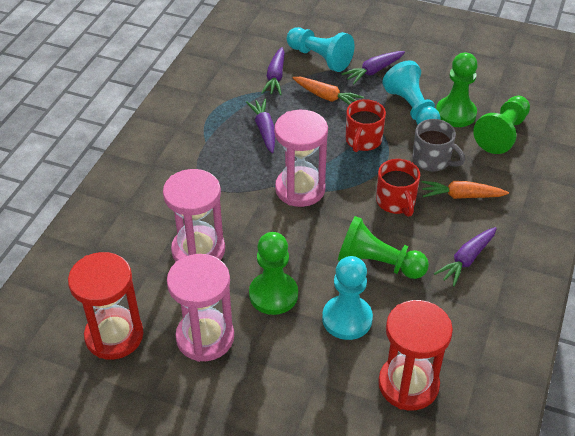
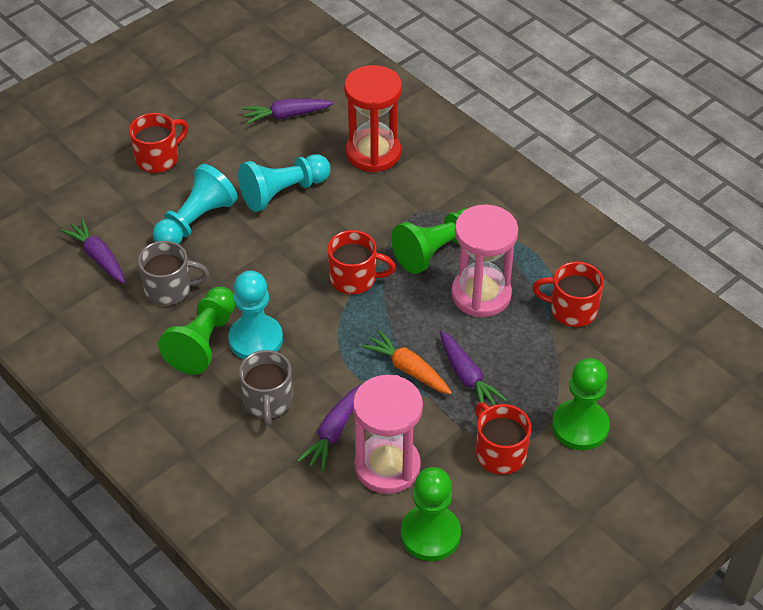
grey mug: 1 -> 2
orange carrot: 2 -> 1
pink hourglass: 3 -> 2
red hourglass: 2 -> 1
red mug: 2 -> 4

